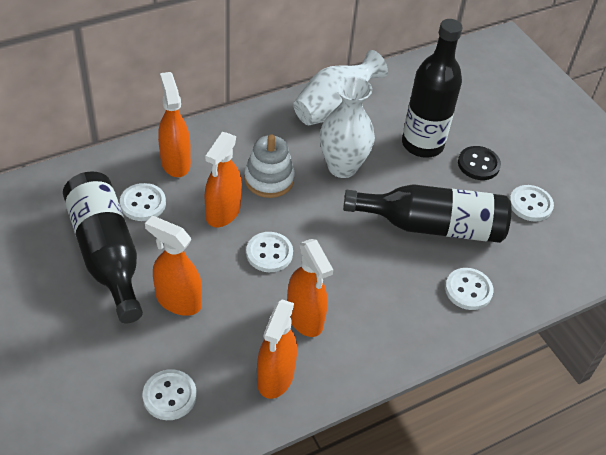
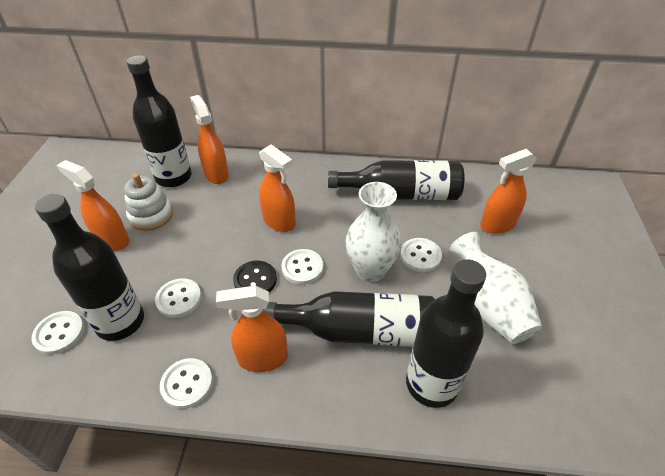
black bottle: 3 -> 5

